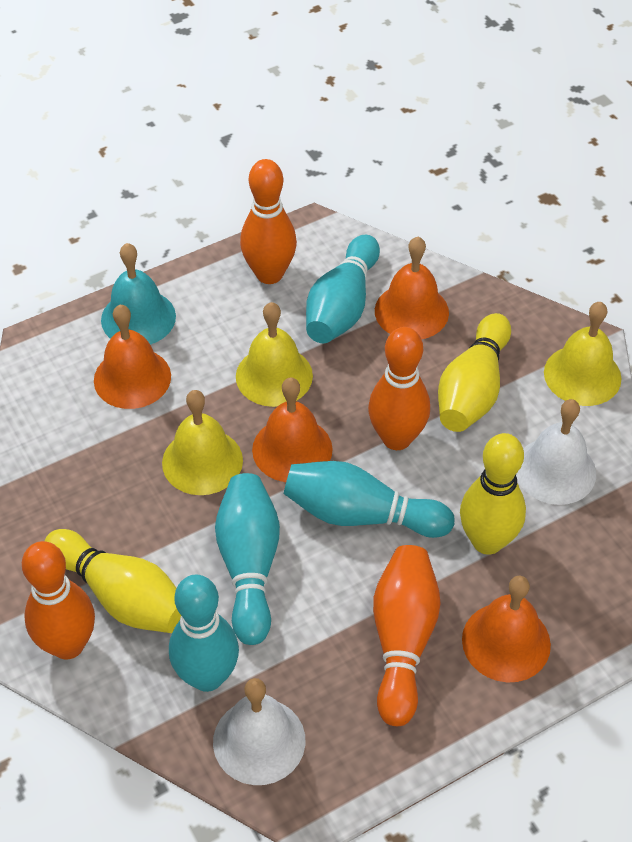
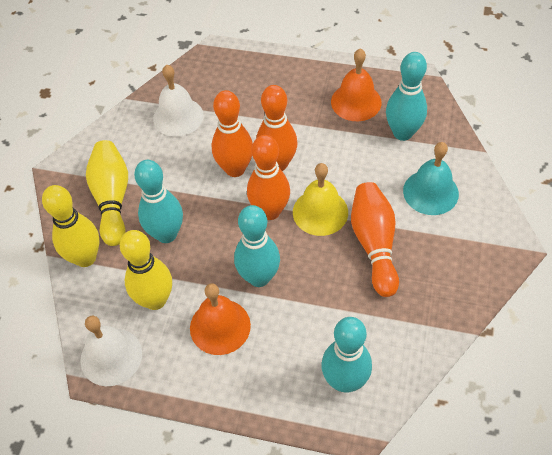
orange bell: 4 -> 2
yellow bell: 3 -> 1

